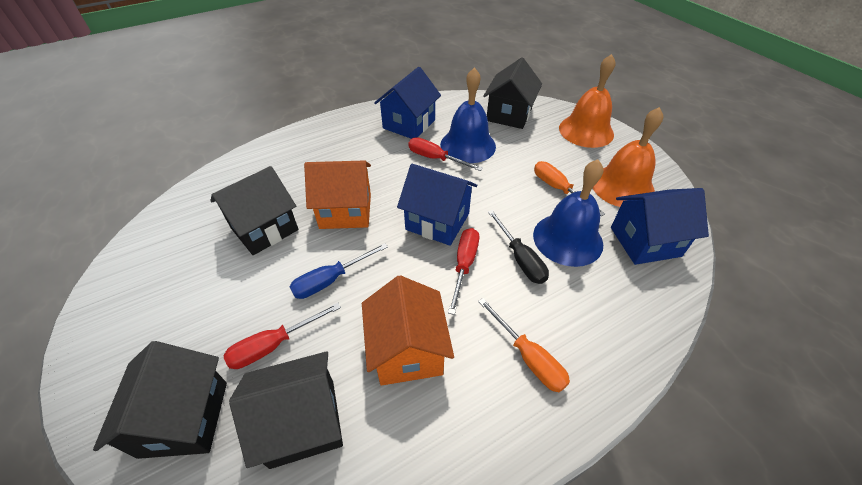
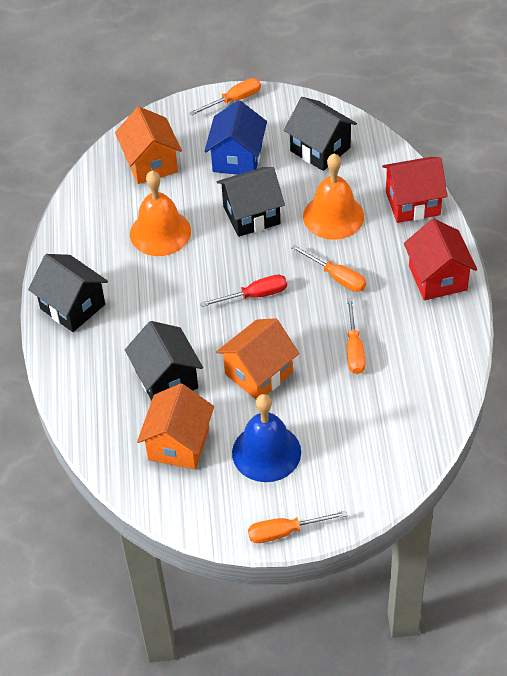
black screwdriver: 1 -> 0
blue bell: 2 -> 1
blue house: 3 -> 1
blue screwdriver: 1 -> 0
orange house: 2 -> 3
orange screwdriver: 2 -> 4
red house: 0 -> 2
red screwdriver: 3 -> 1

